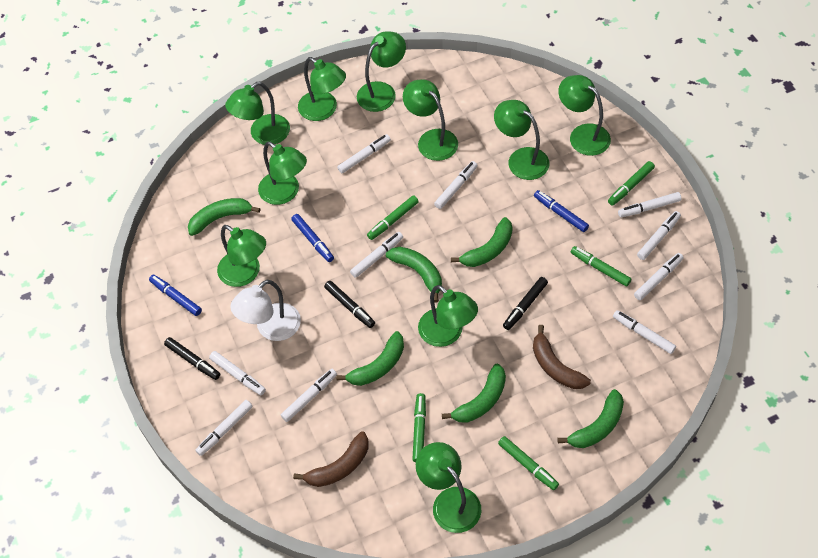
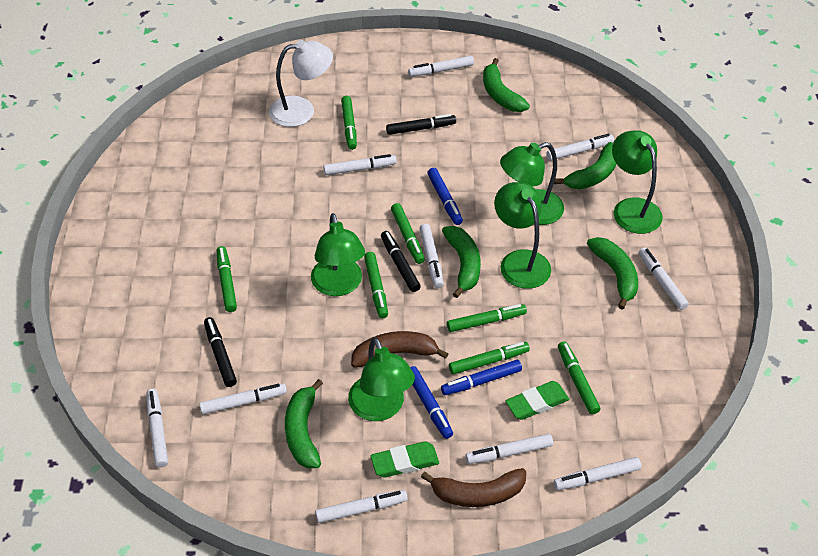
green banana: 6 -> 5
green eraser: 0 -> 2
green lamp: 10 -> 5
green marker: 5 -> 7

